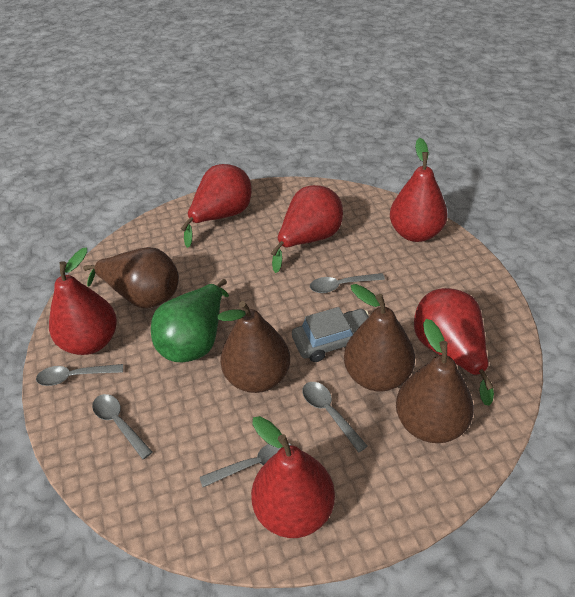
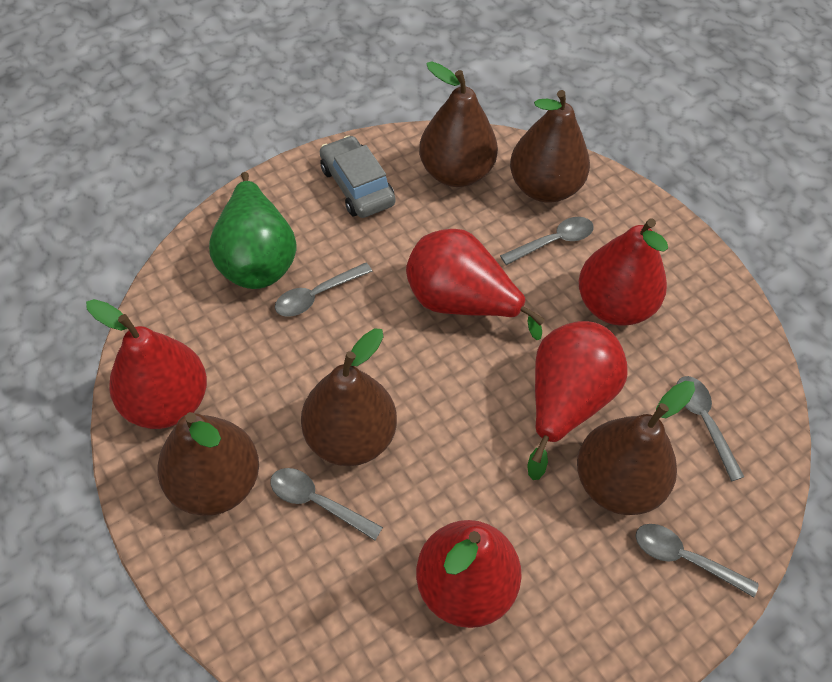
brown pear: 4 -> 5
red pear: 6 -> 5

